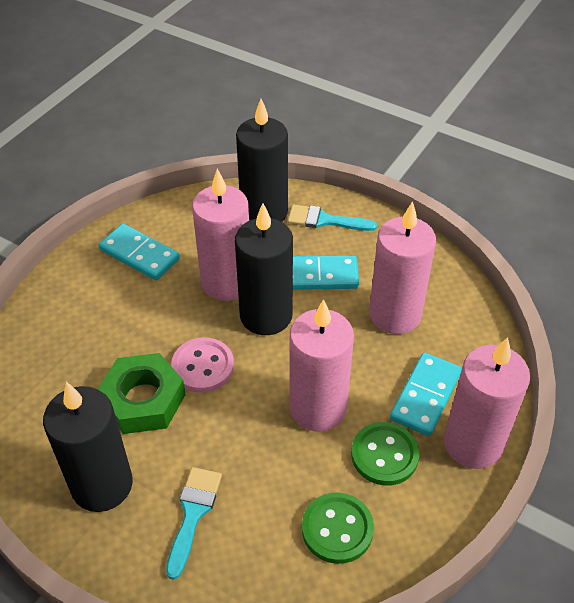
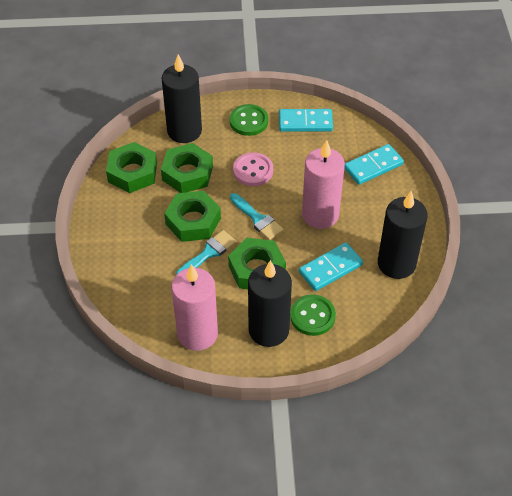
green nut: 1 -> 4
pink candle: 4 -> 2

